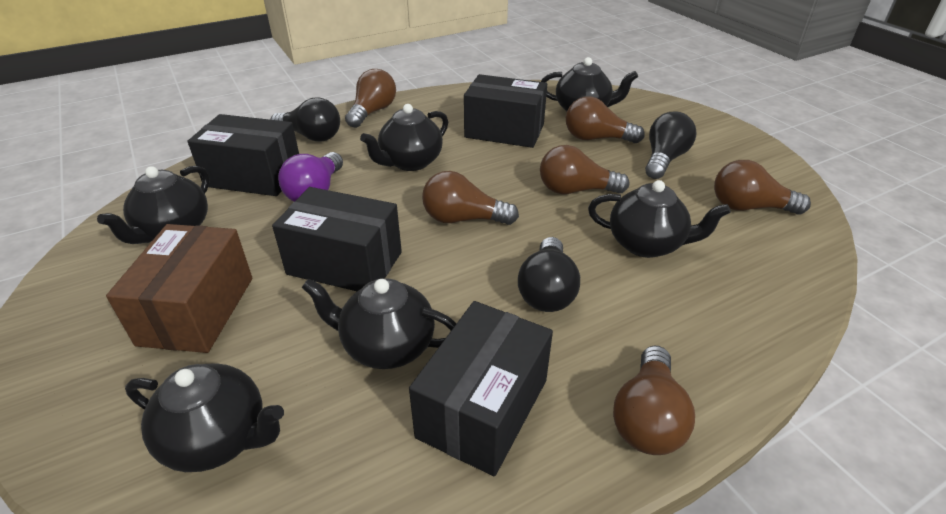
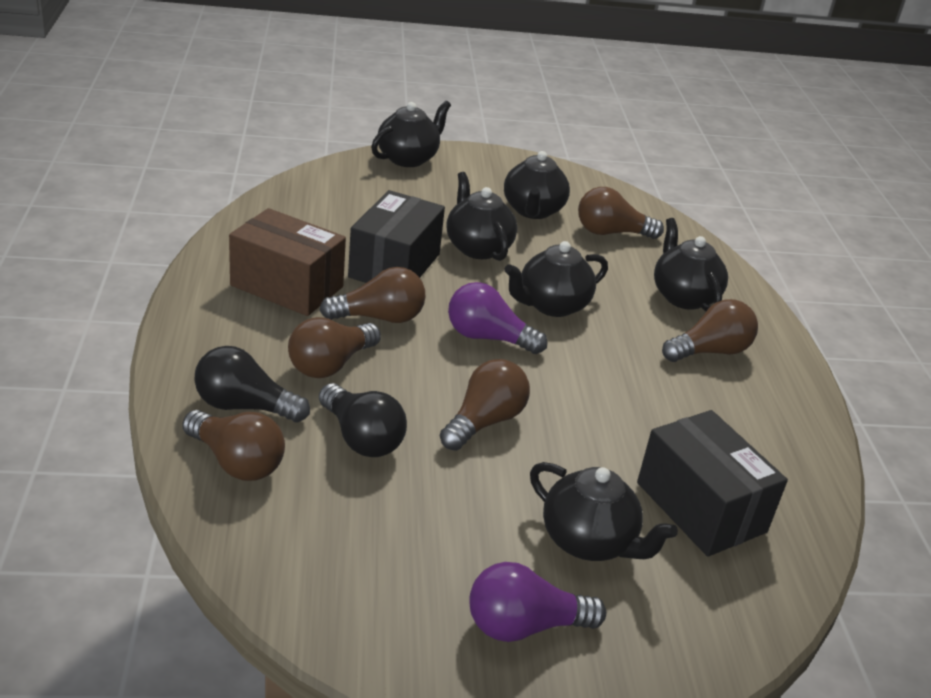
black box: 4 -> 2
black light bulb: 3 -> 2
purple light bulb: 1 -> 2

